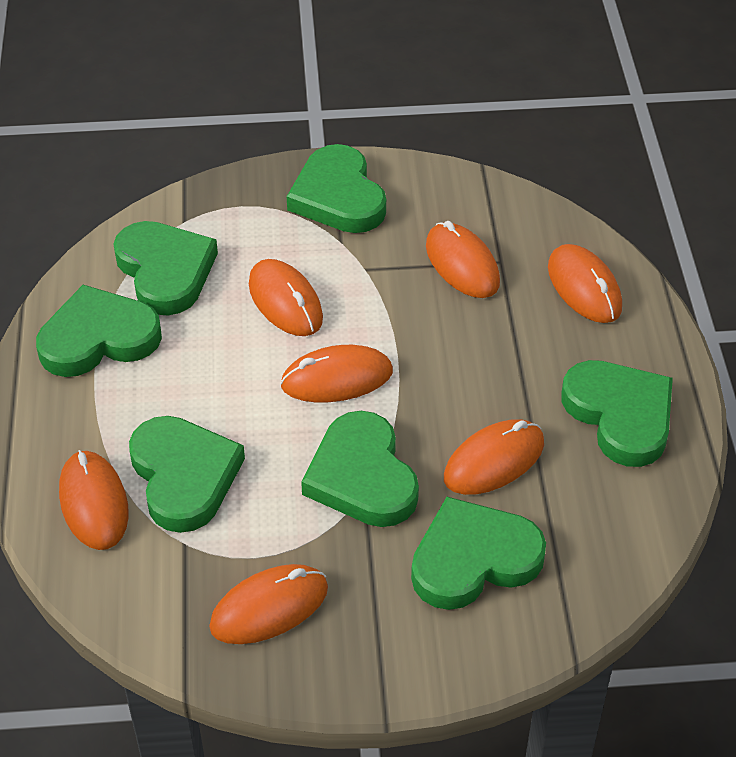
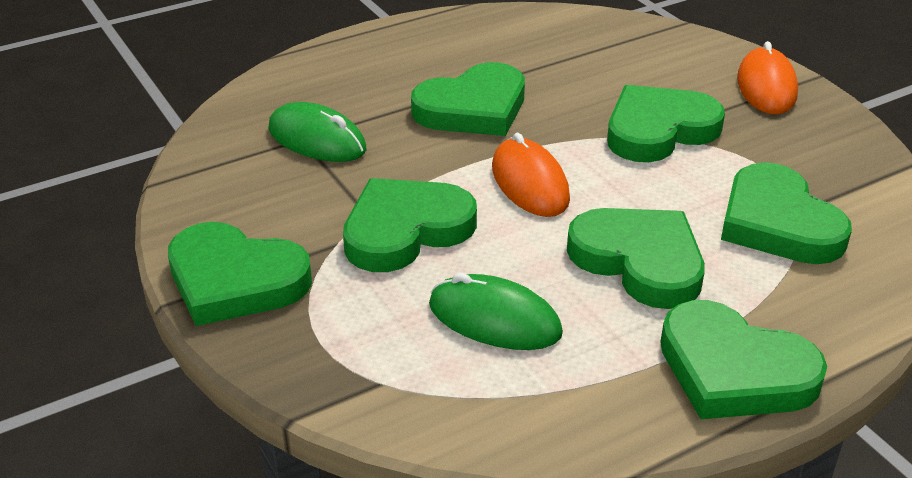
green mouse: 0 -> 2
orange mouse: 7 -> 2

